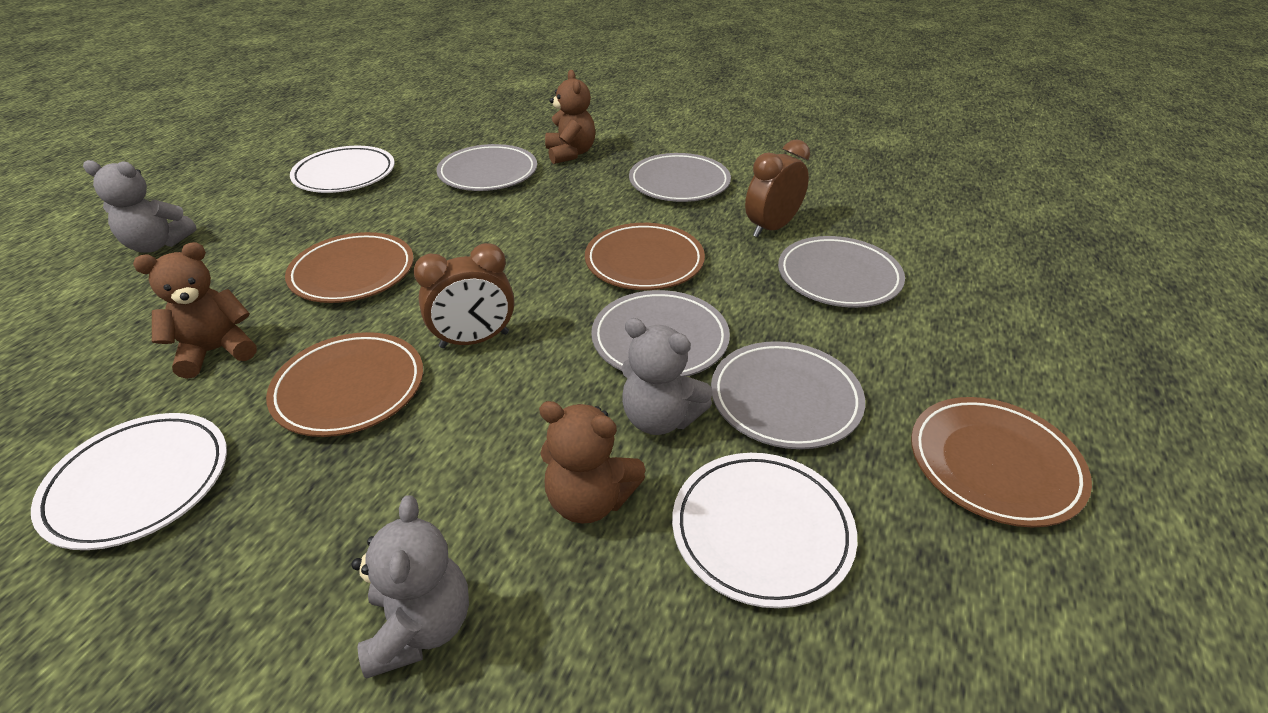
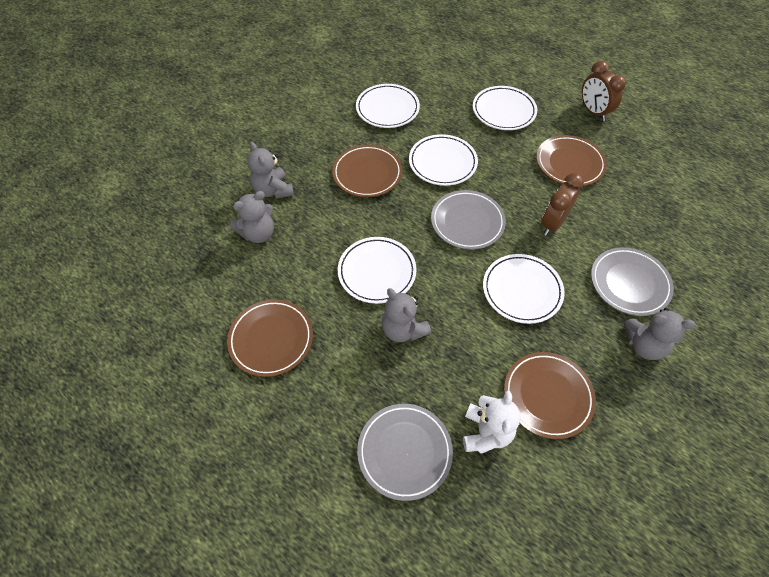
brown teddy bear: 3 -> 0
grey plate: 5 -> 3
grey teddy bear: 3 -> 4
white plate: 3 -> 5
white teddy bear: 0 -> 1

